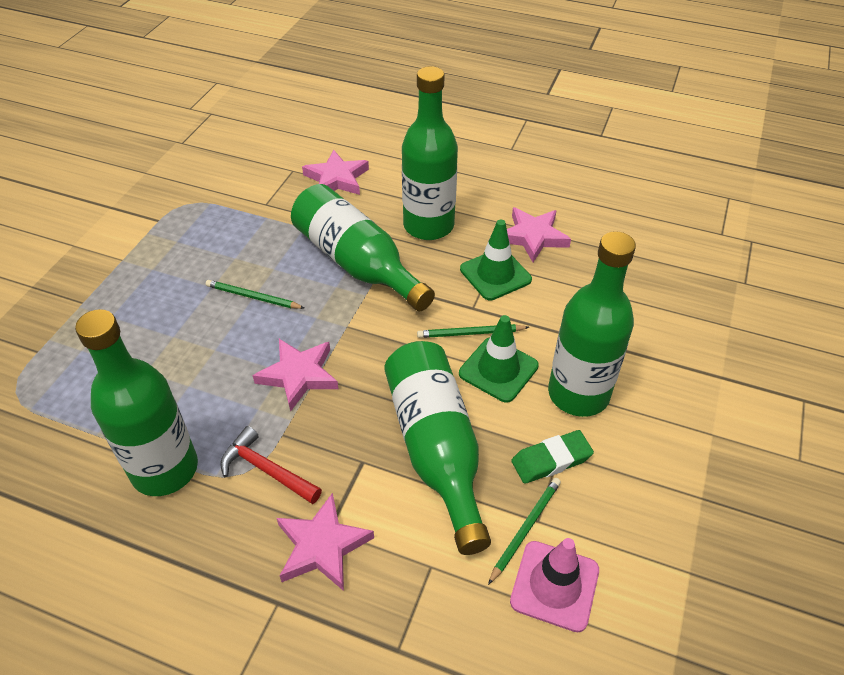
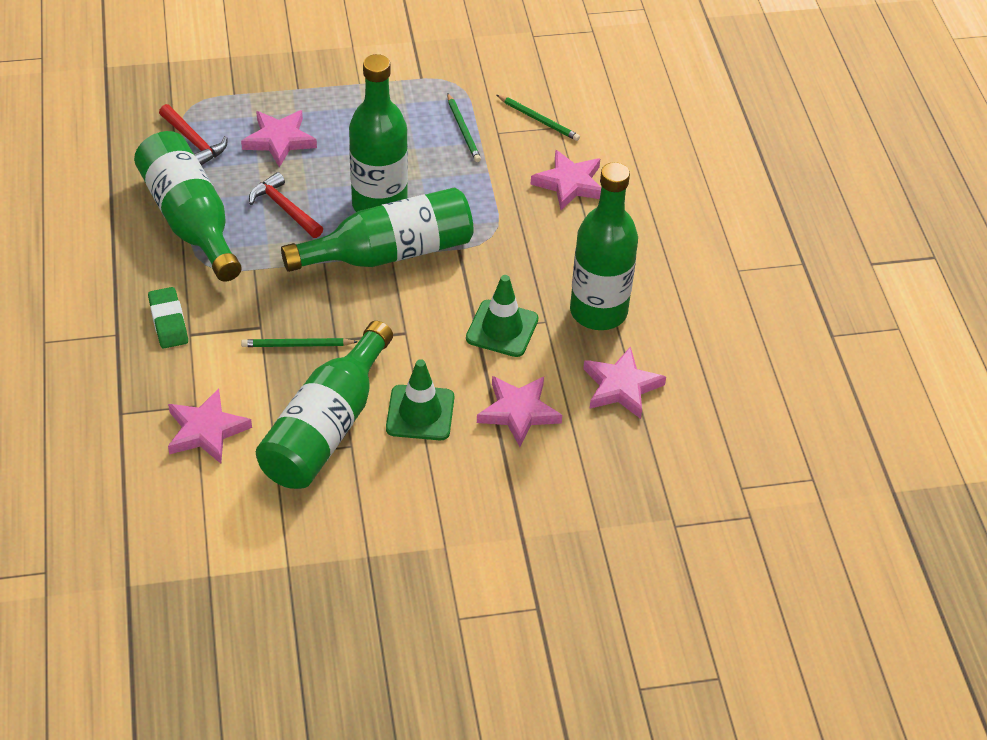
pink star: 4 -> 5
pink traffic cone: 1 -> 0
red hammer: 1 -> 2

